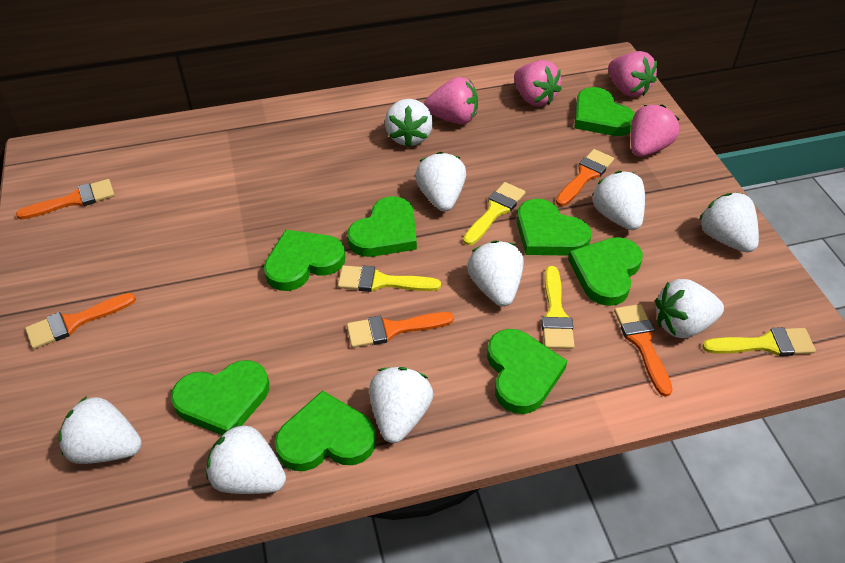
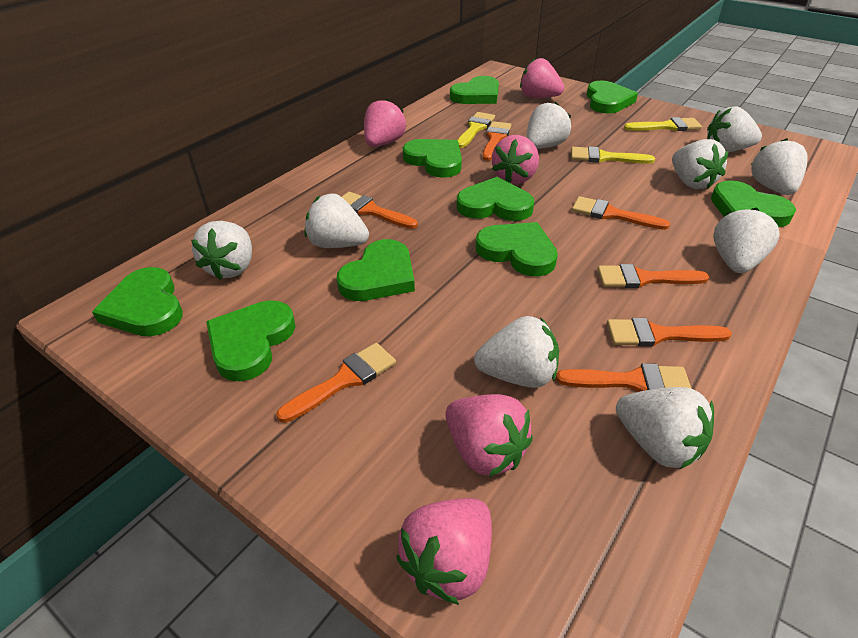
green heart: 8 -> 9
orange brush: 5 -> 7
pink strawberry: 4 -> 5
yellow brush: 4 -> 3

